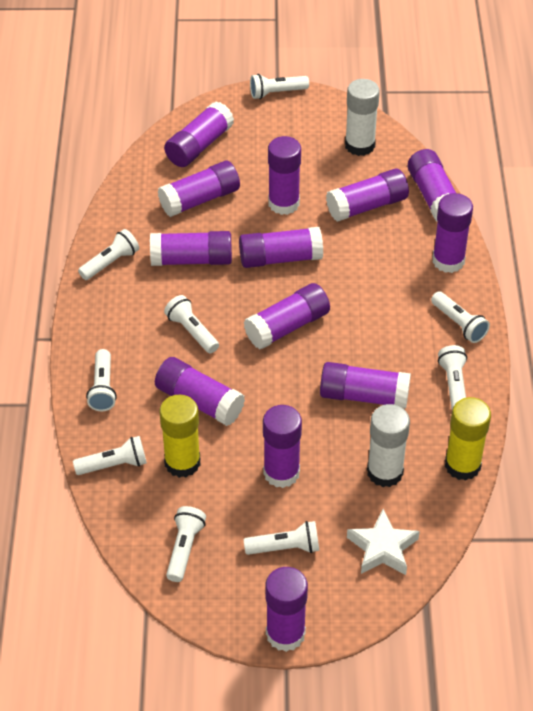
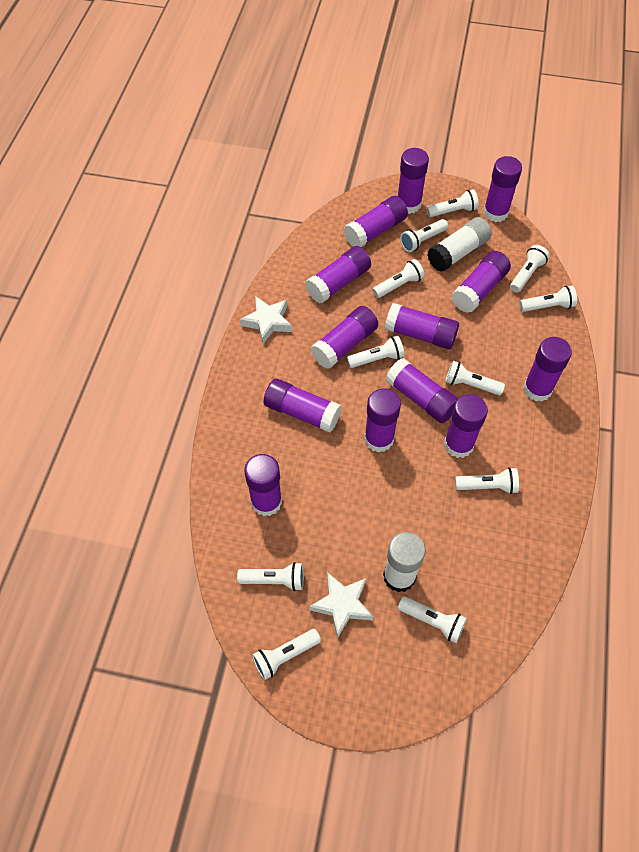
white flashlight: 9 -> 11
white star: 1 -> 2
yellow glue stick: 2 -> 0

